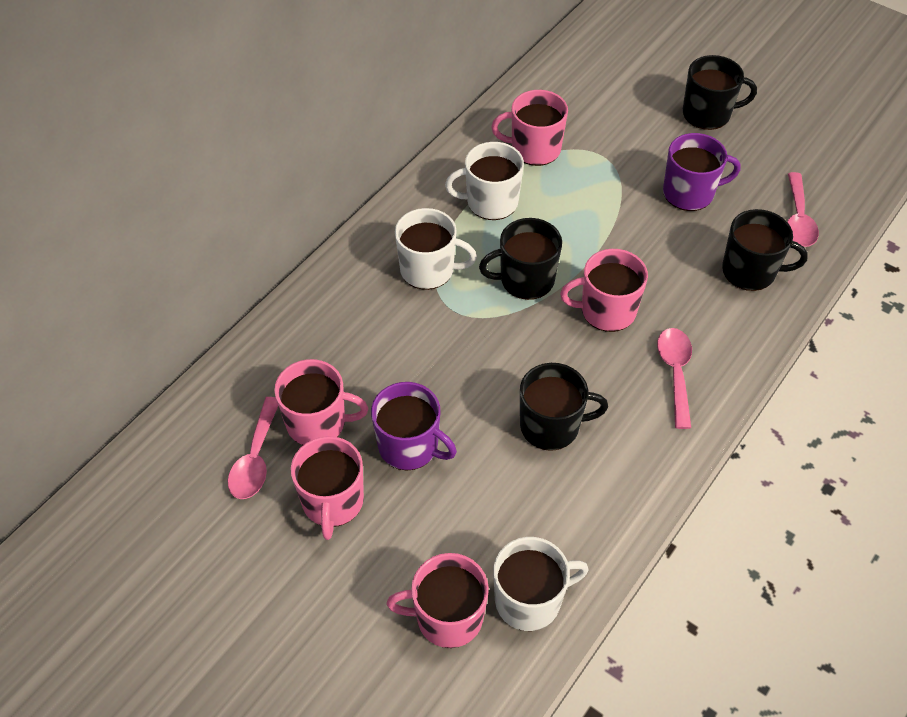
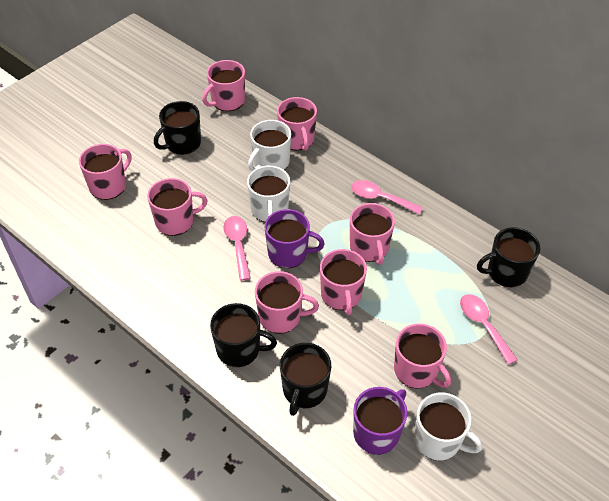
pink mug: 5 -> 8

